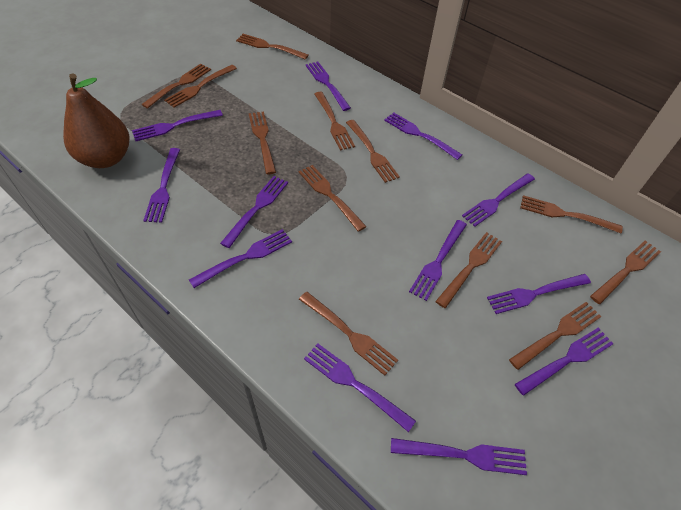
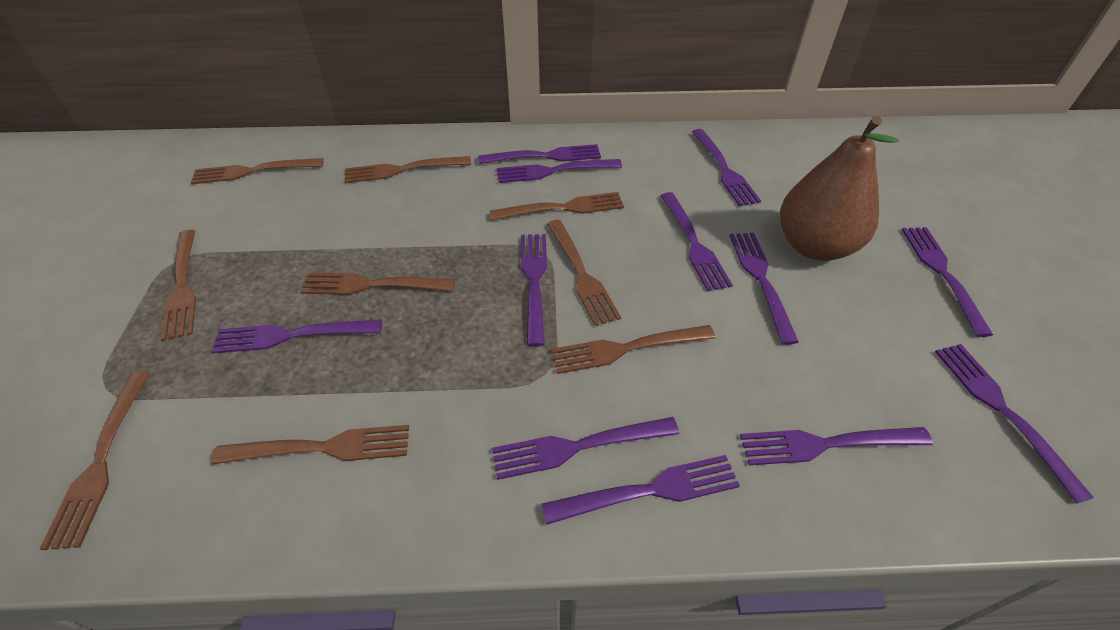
brown fork: 12 -> 9

